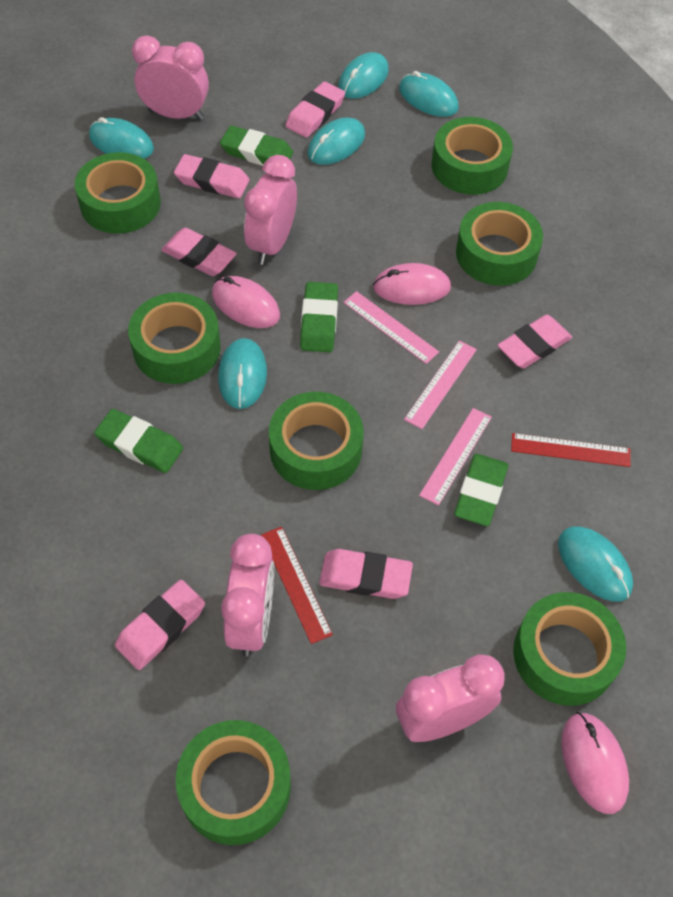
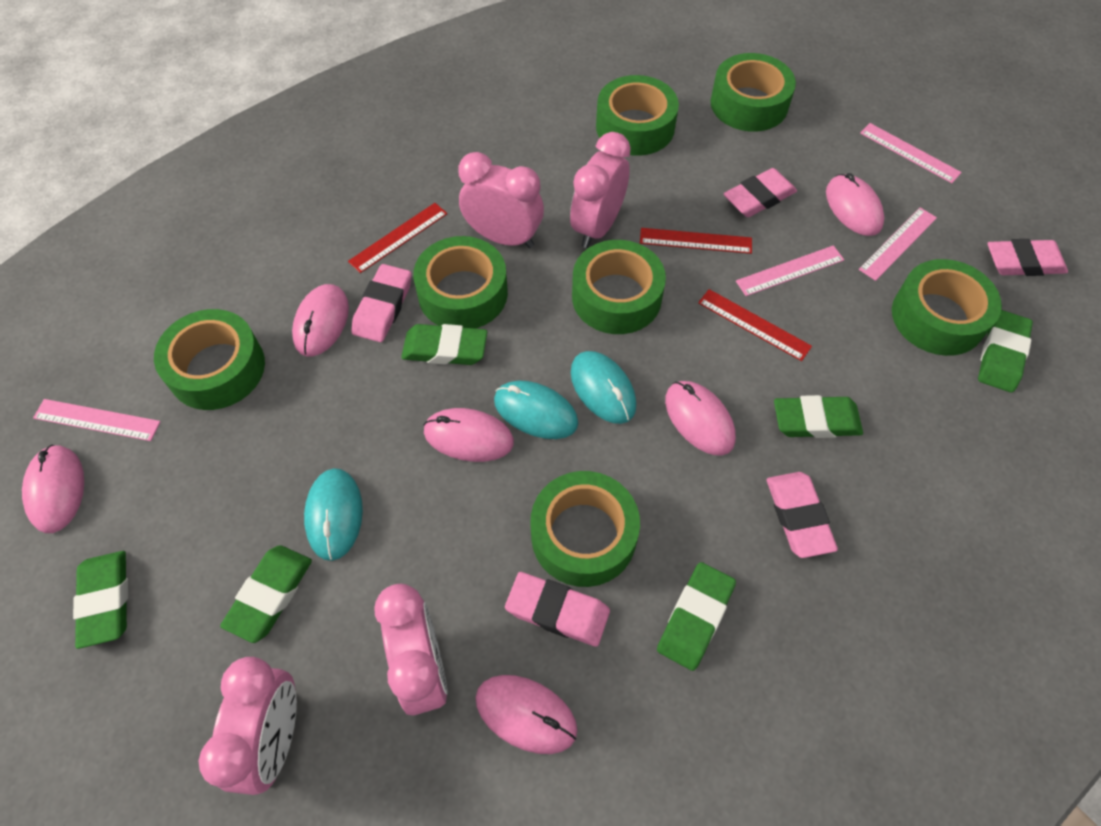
green eraser: 4 -> 6
pink eraser: 6 -> 5
pink mouse: 3 -> 6
pink ruler: 3 -> 4
red ruler: 2 -> 3
turquoise mouse: 6 -> 3

